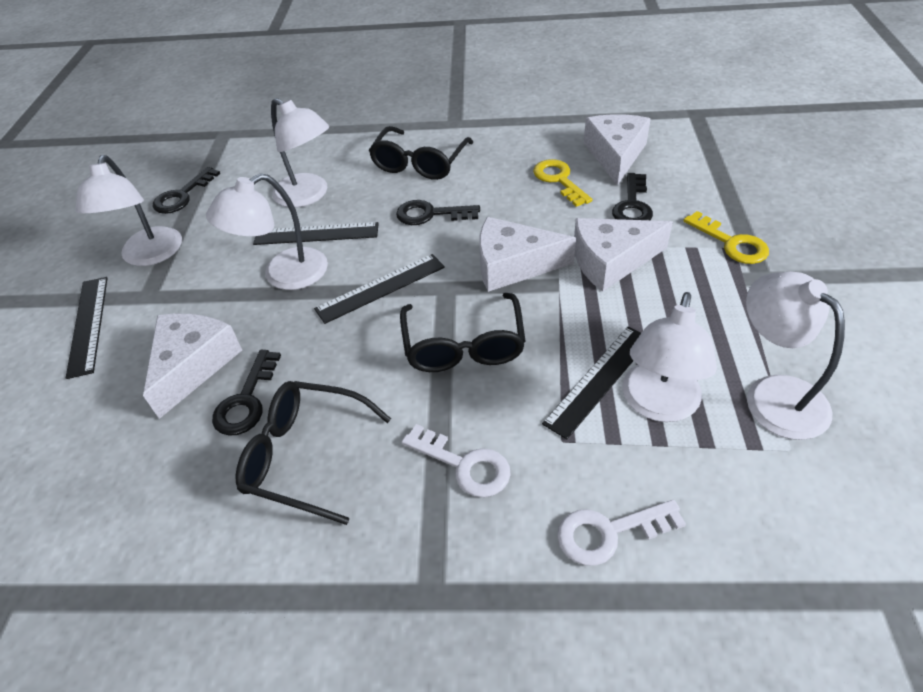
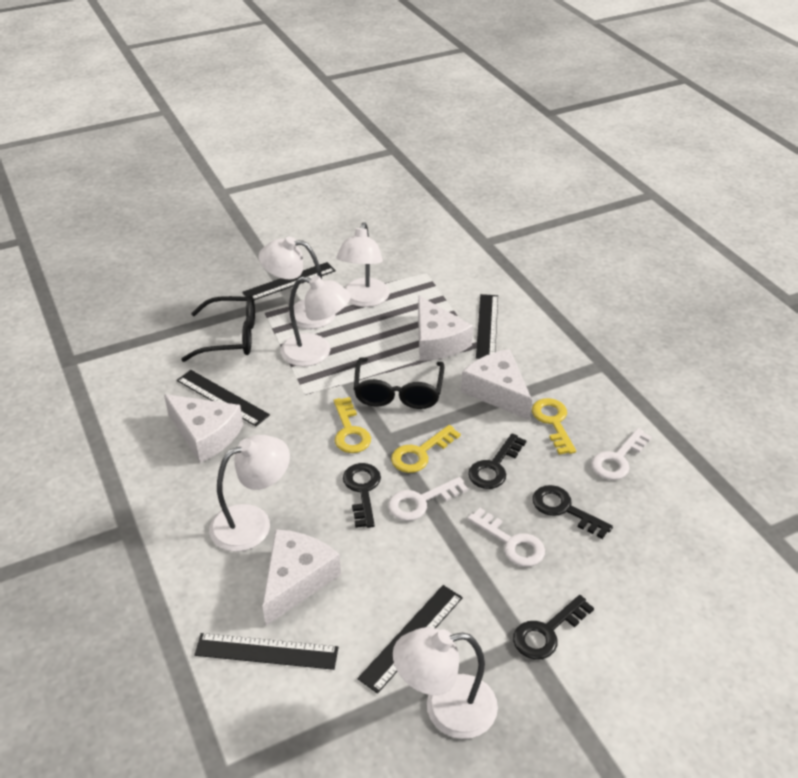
black glasses: 3 -> 2
black ruler: 4 -> 5
white key: 2 -> 3
yellow key: 2 -> 3

